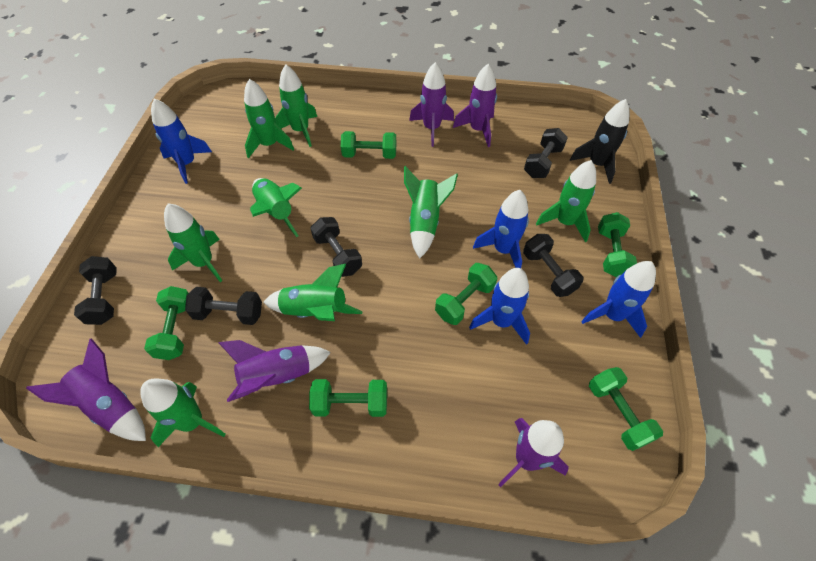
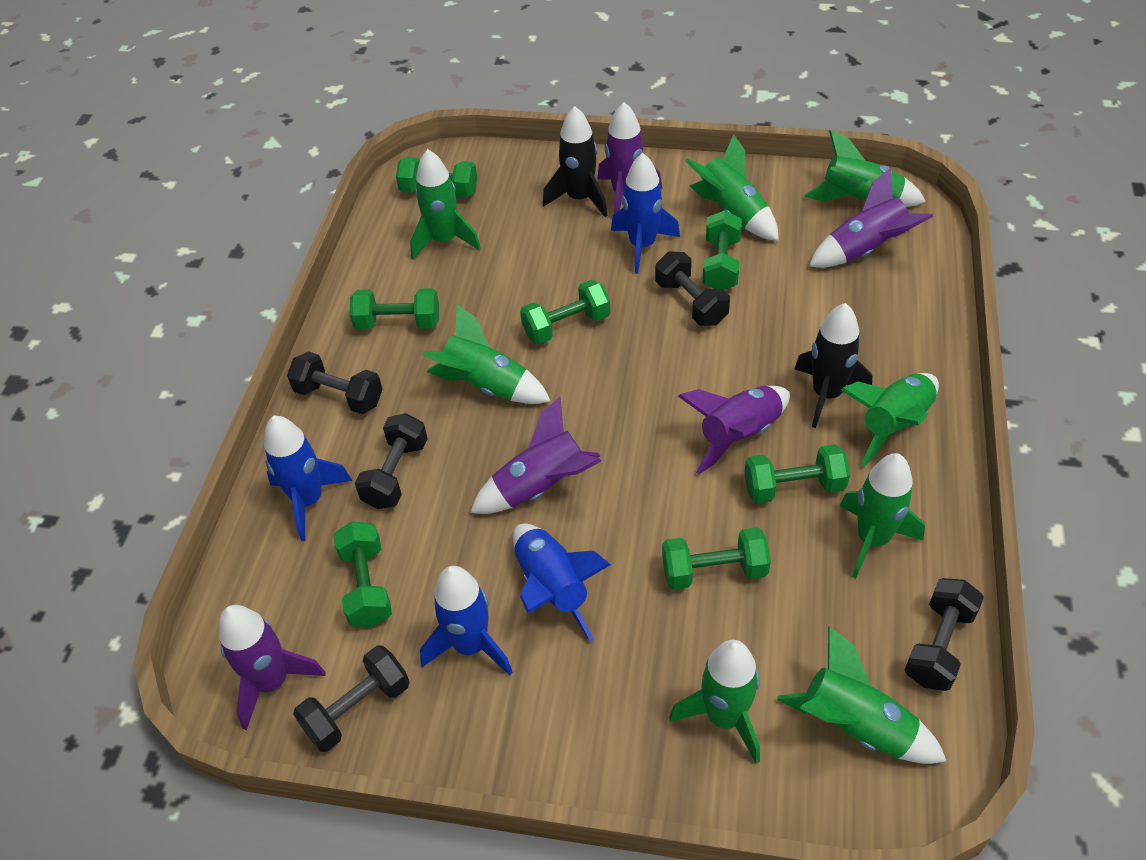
black rocket: 1 -> 2
green dumbbell: 6 -> 7

